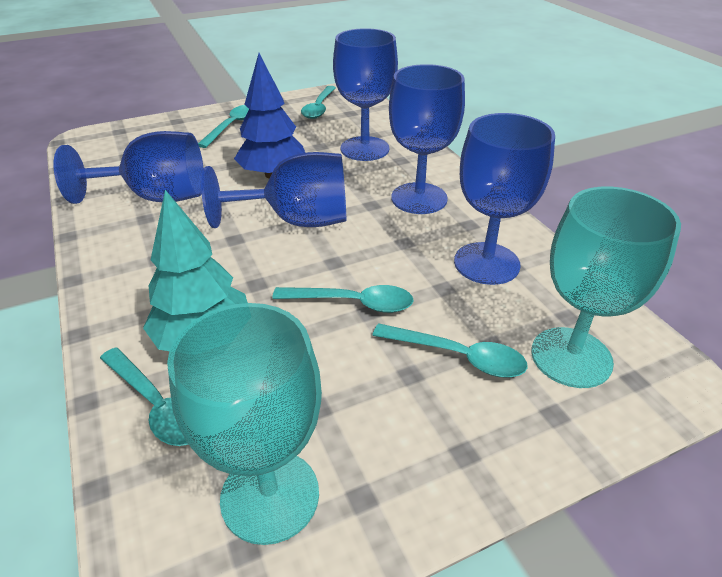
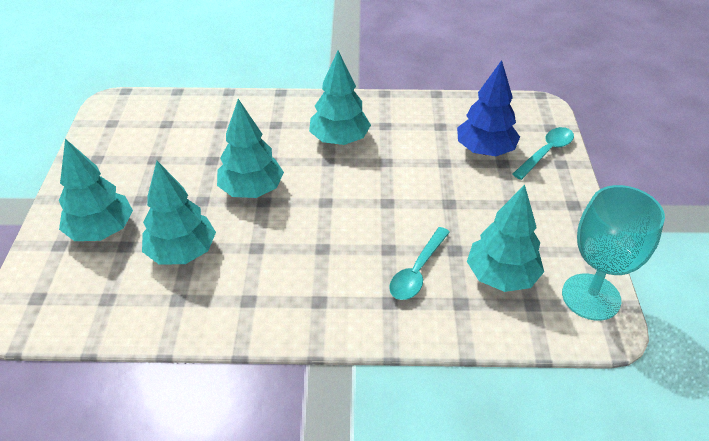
blue goblet: 5 -> 0
turquoise goblet: 2 -> 1
turquoise spoon: 5 -> 2
turquoise tree: 1 -> 5

